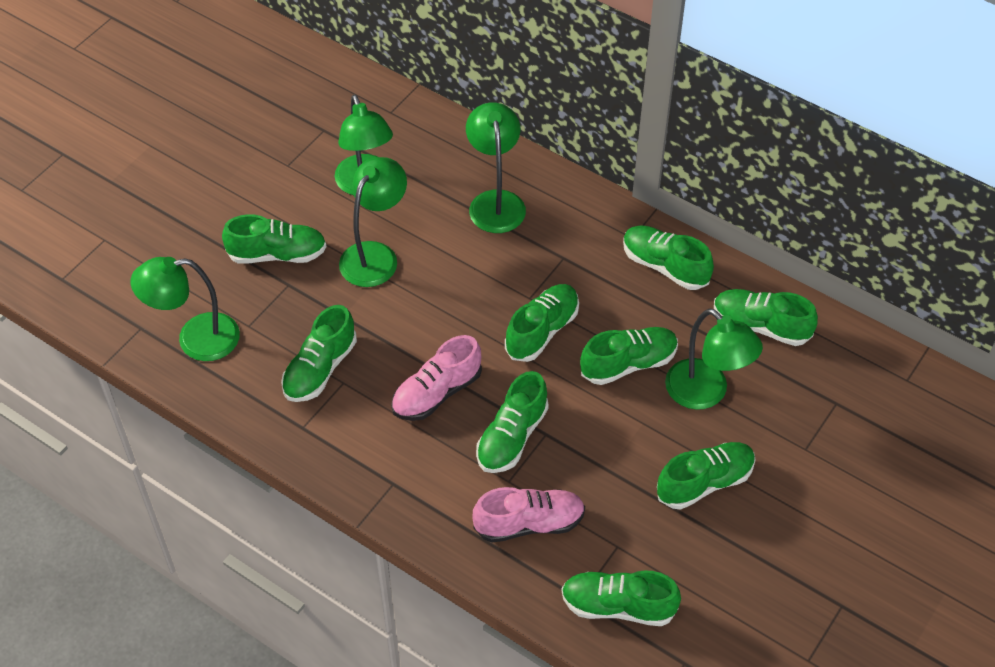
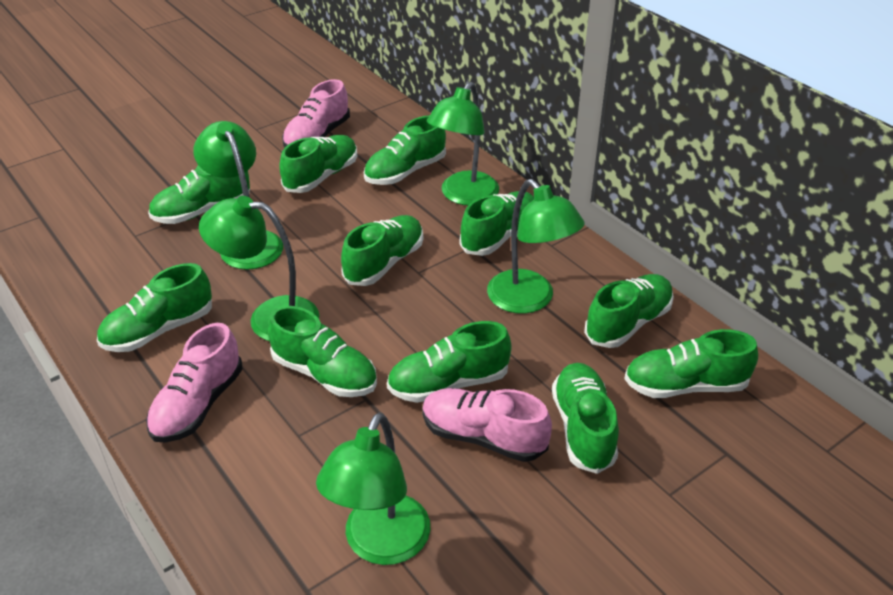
green shoe: 9 -> 11
pink shoe: 2 -> 3

